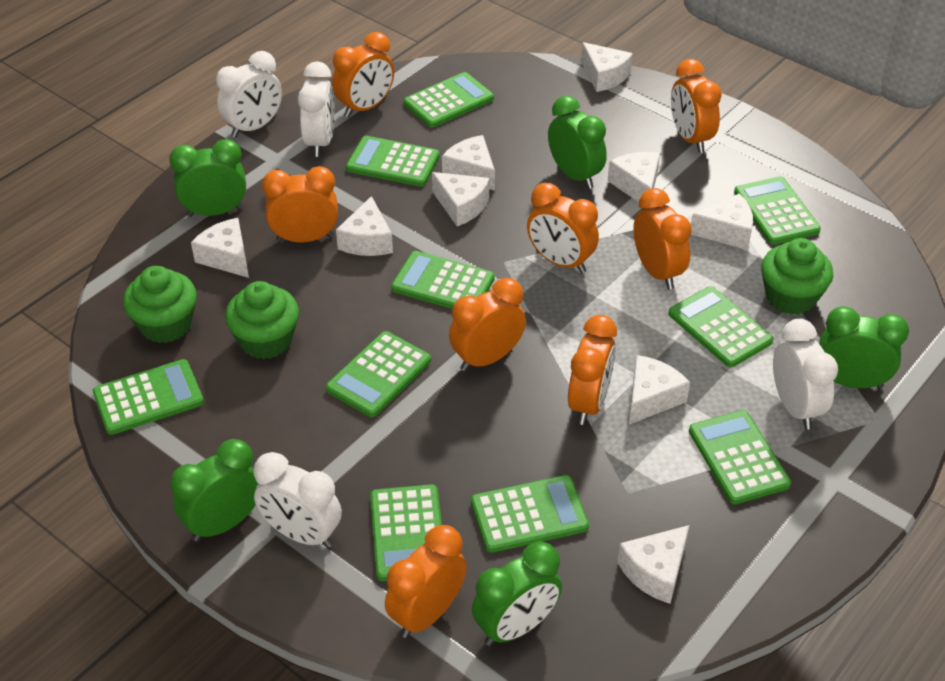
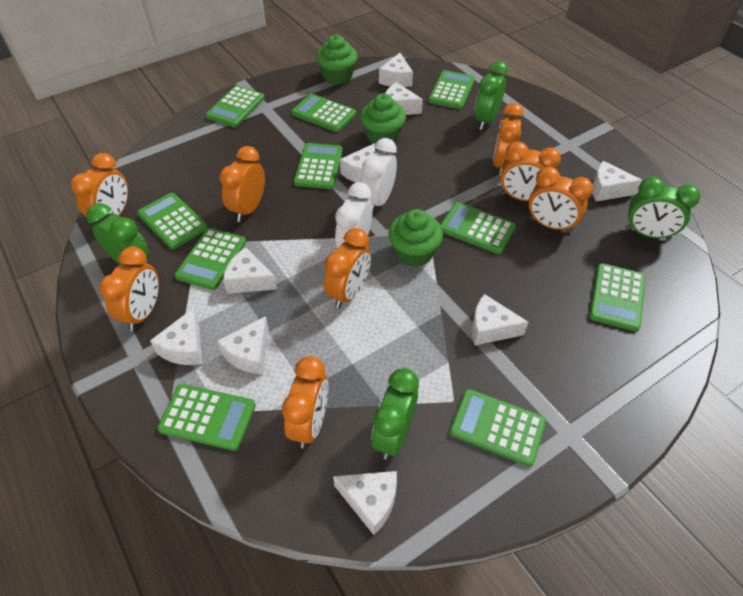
green clock: 5 -> 4
white clock: 4 -> 2

